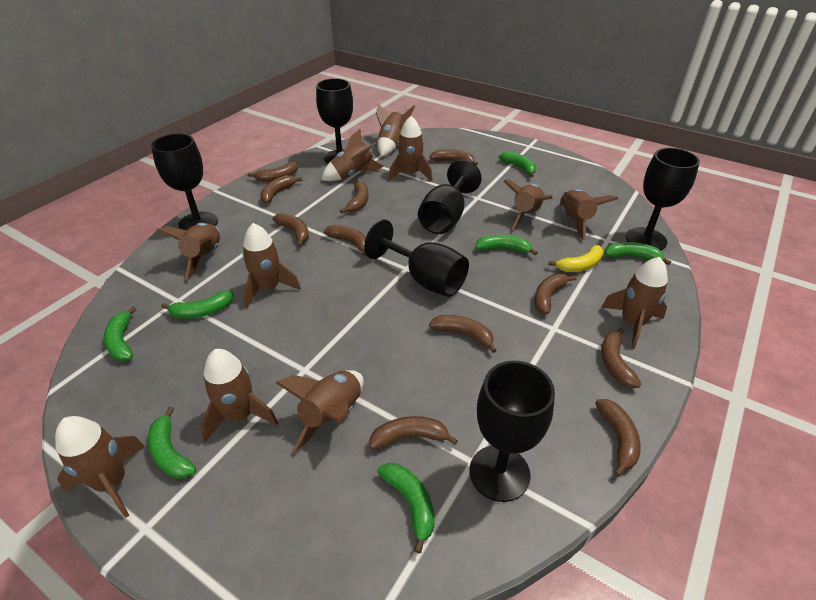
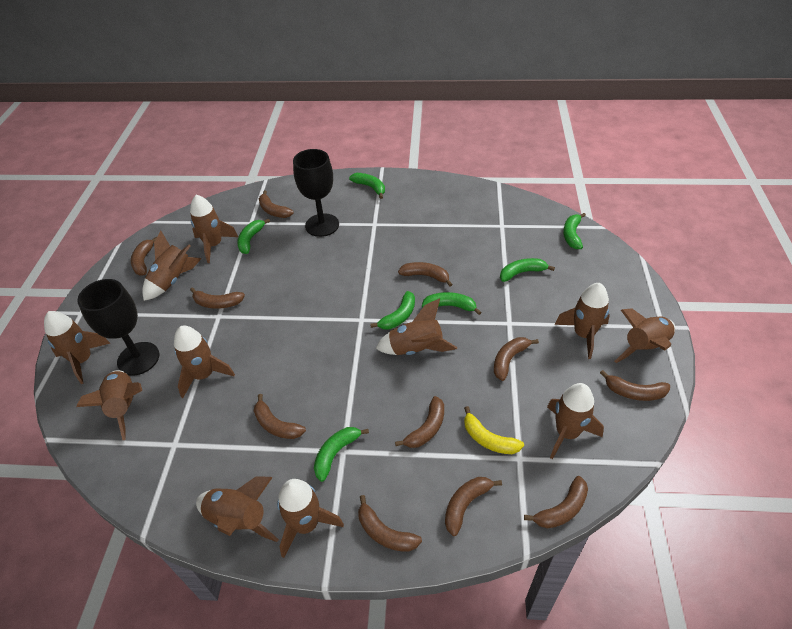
black goblet: 6 -> 2

